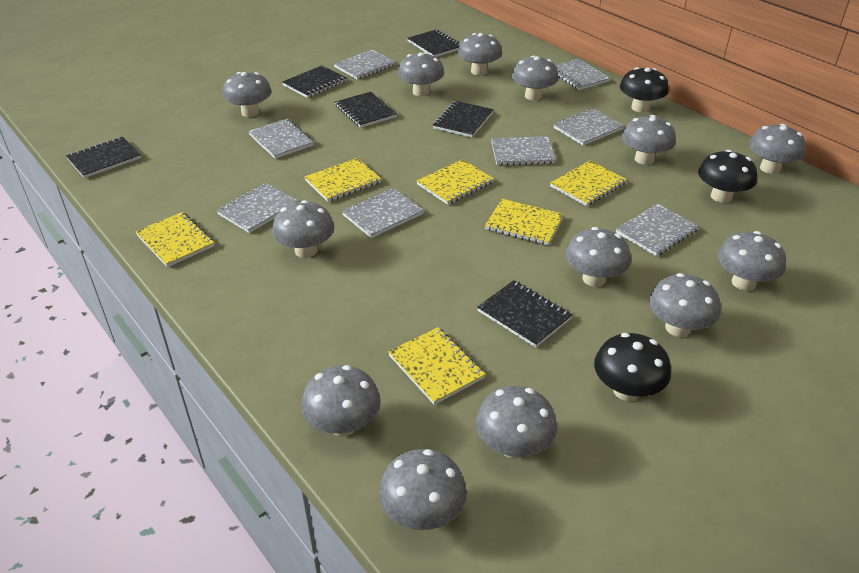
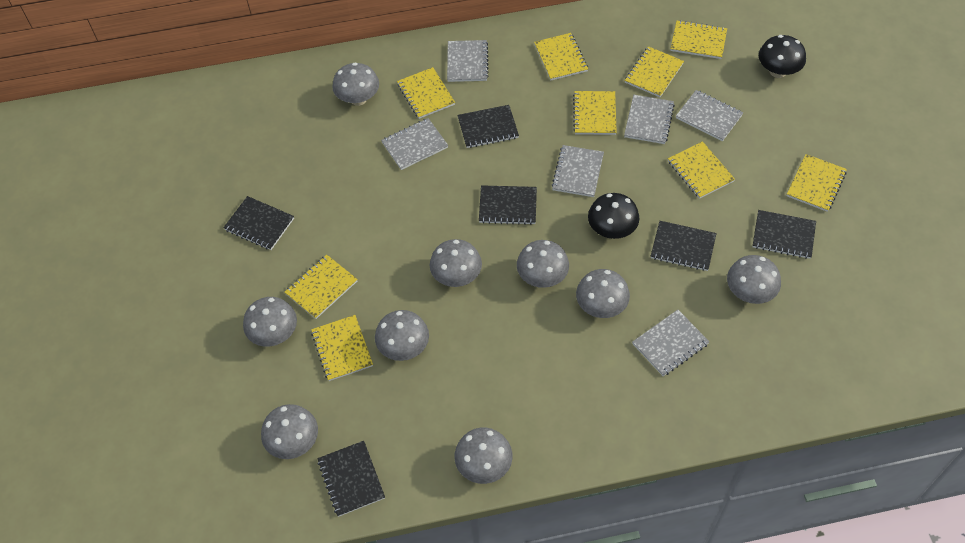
black mushroom: 3 -> 2
grey mushroom: 13 -> 9
grey notebook: 8 -> 6
yellow notebook: 6 -> 9

